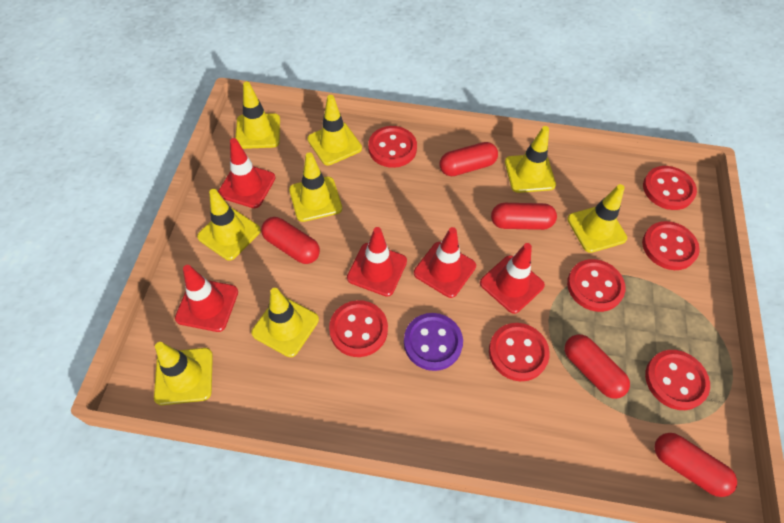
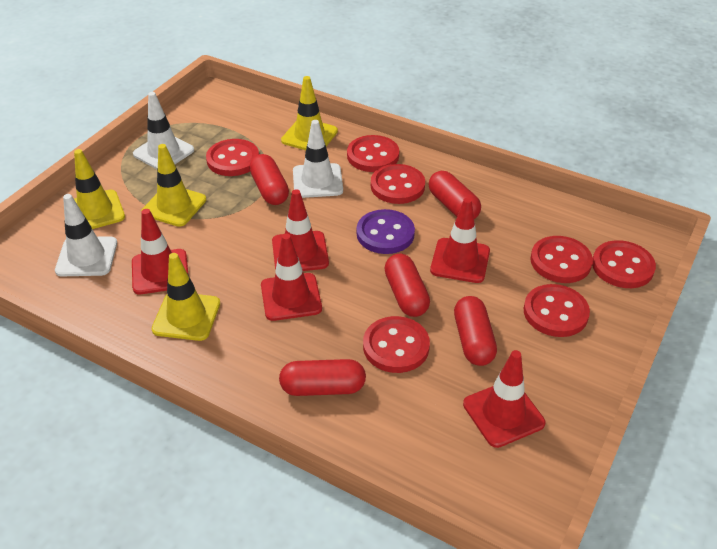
white traffic cone: 0 -> 3
yellow traffic cone: 8 -> 4

